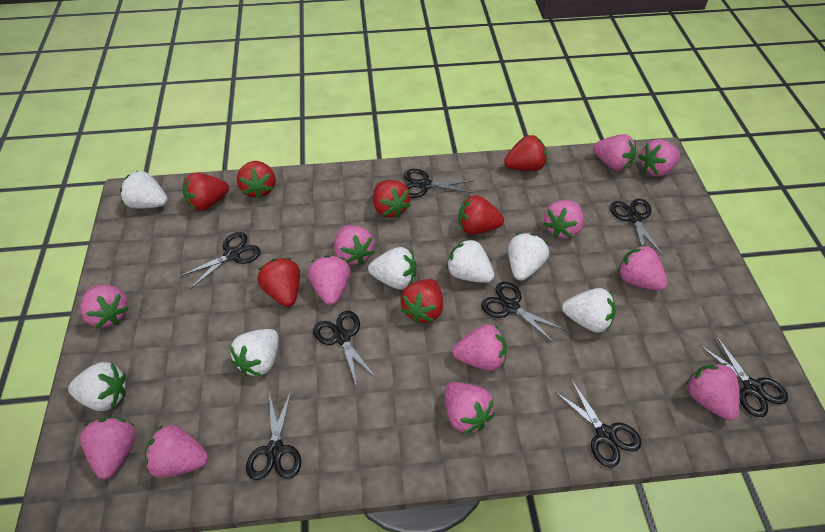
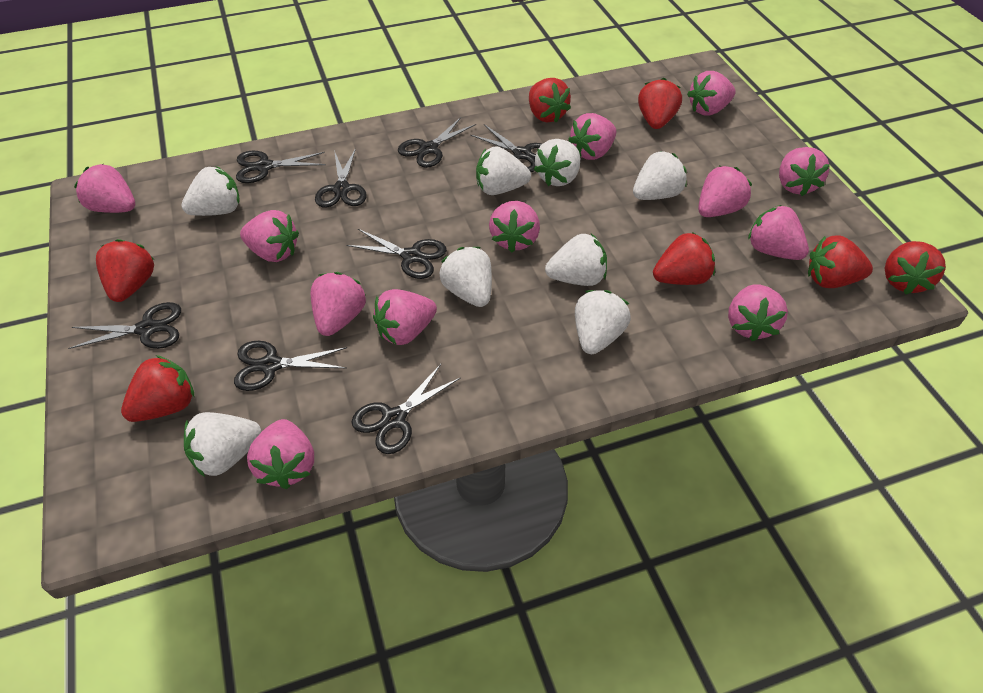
white strawberry: 7 -> 8

